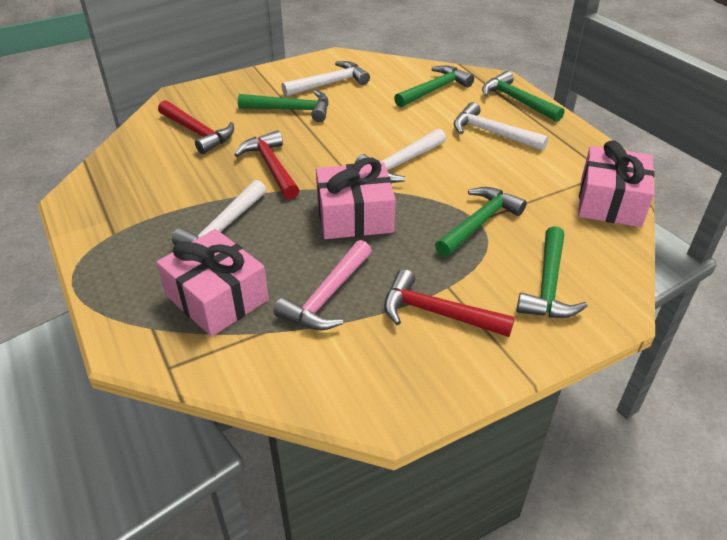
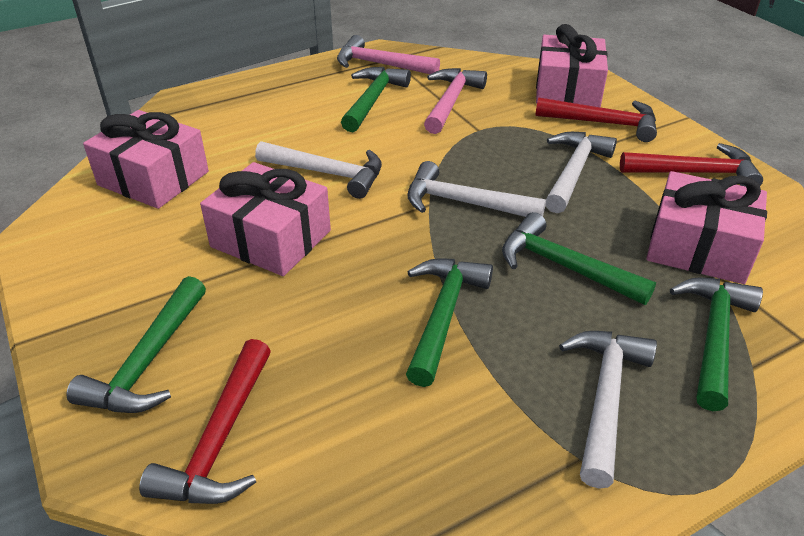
pink gift: 3 -> 4
pink hammer: 1 -> 2

